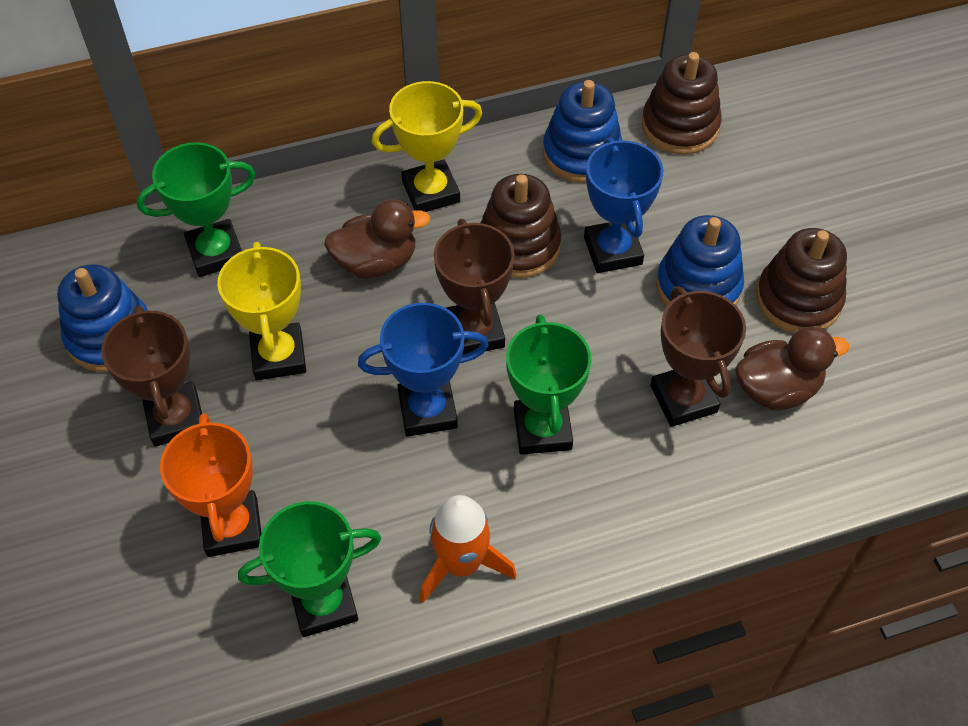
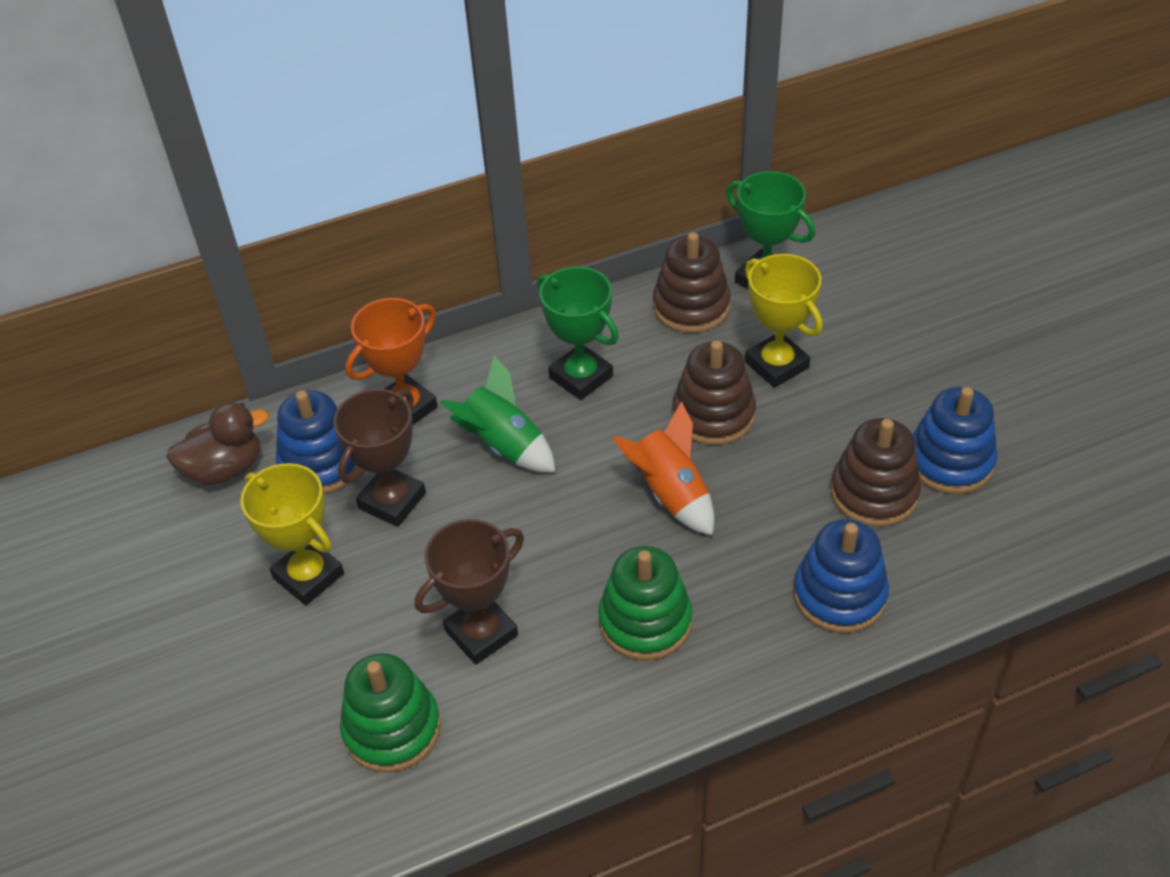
blue trophy: 2 -> 0
brown duck: 2 -> 1
brown trophy: 3 -> 2
green rocket: 0 -> 1
green stacking toy: 0 -> 2
green trophy: 3 -> 2

